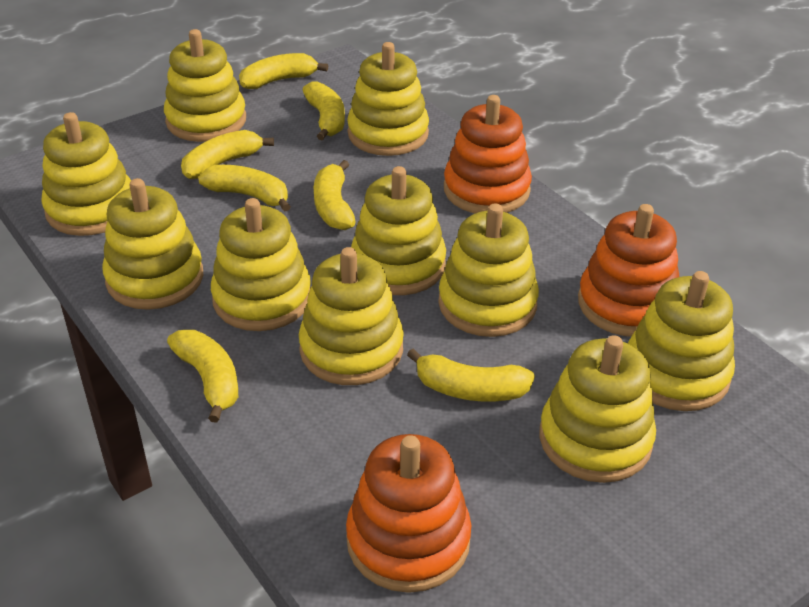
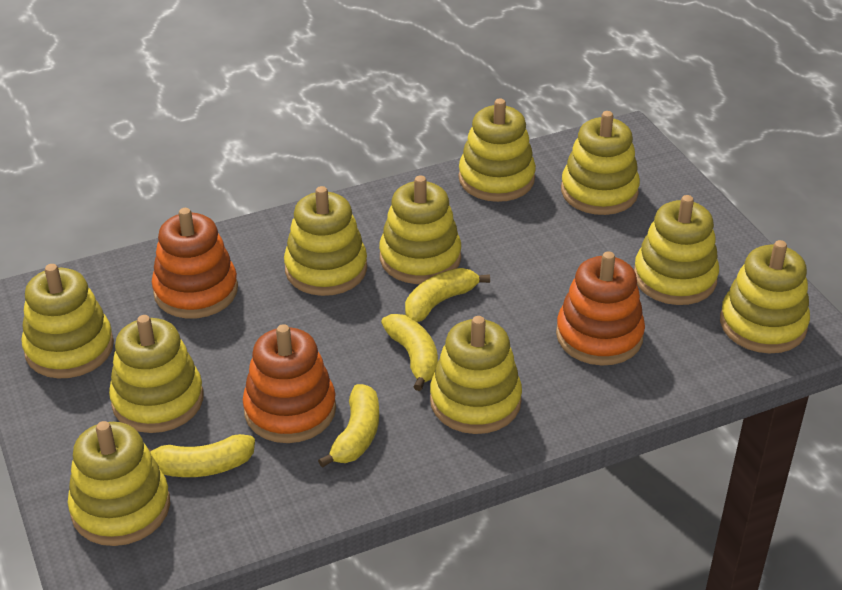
yellow banana: 7 -> 4

